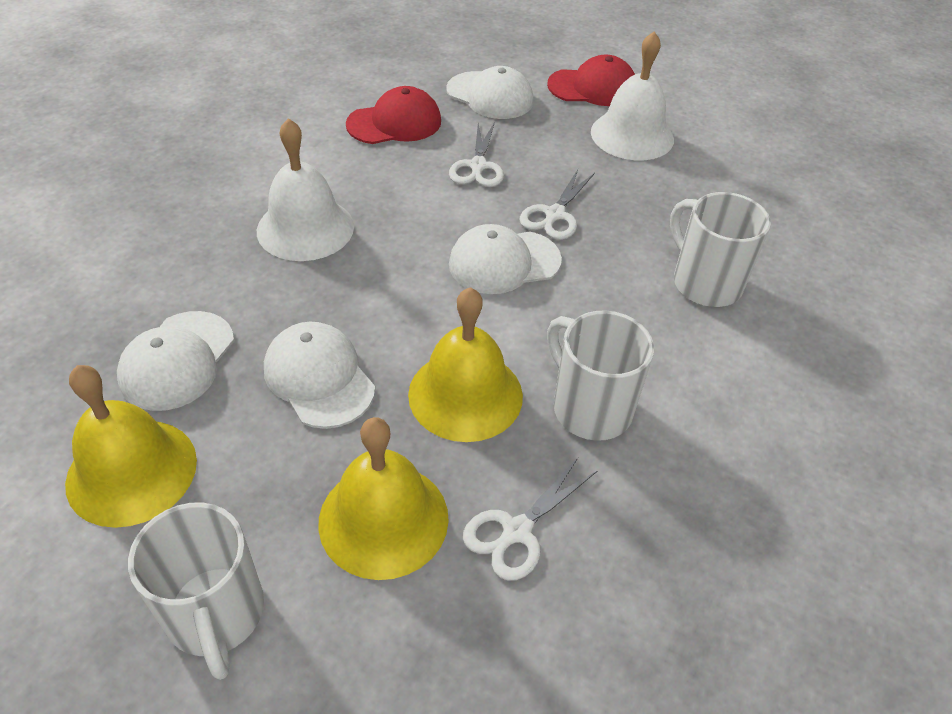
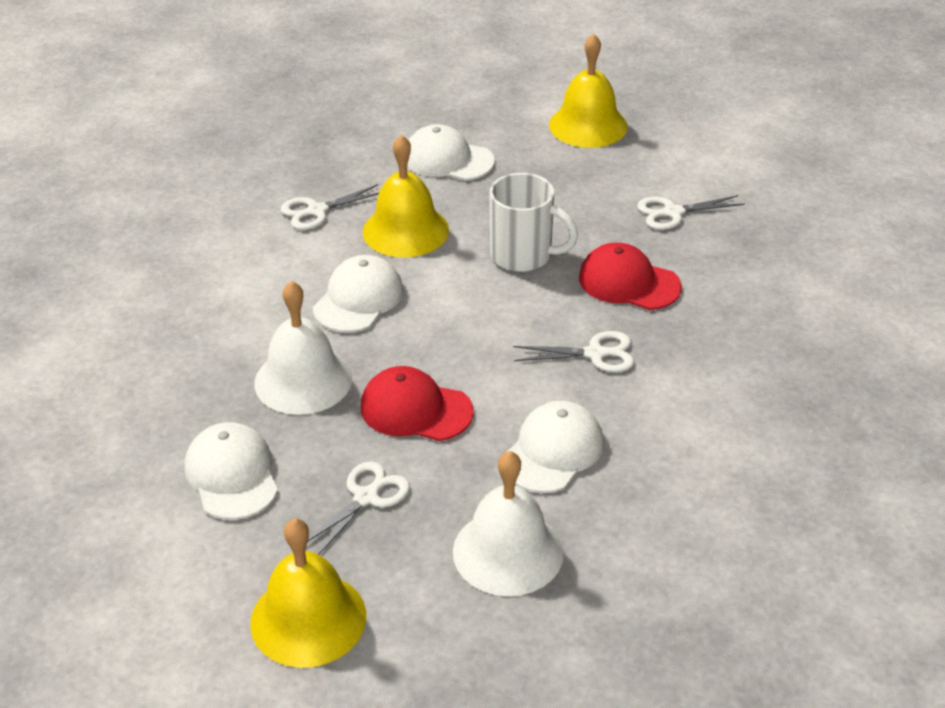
white mug: 3 -> 1
white scissors: 3 -> 4

